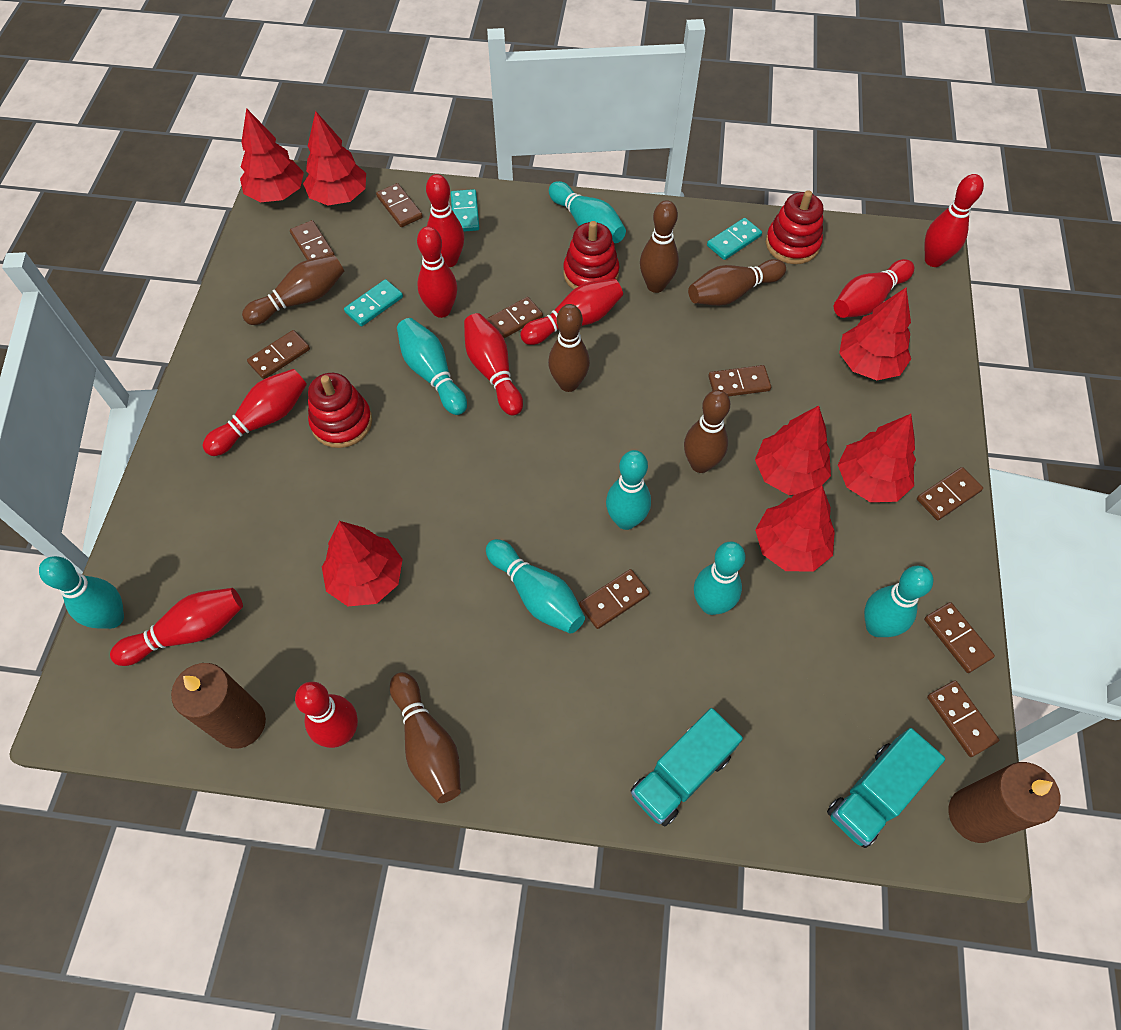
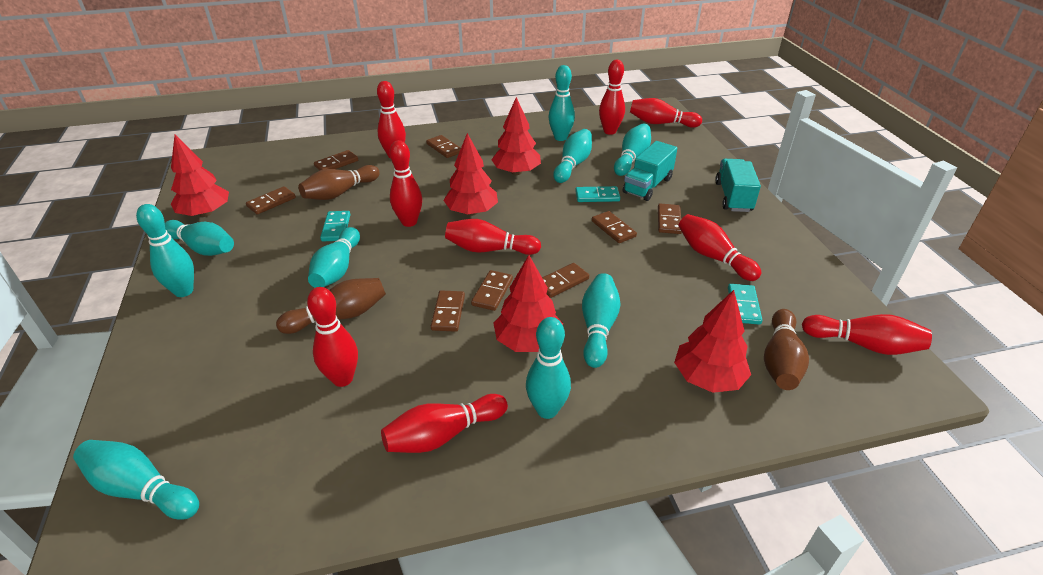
brown bowling pin: 6 -> 3
brown candle: 2 -> 0
brown domino: 9 -> 8
red stacking toy: 3 -> 0
red tree: 7 -> 5
turquoise bowling pin: 7 -> 9

